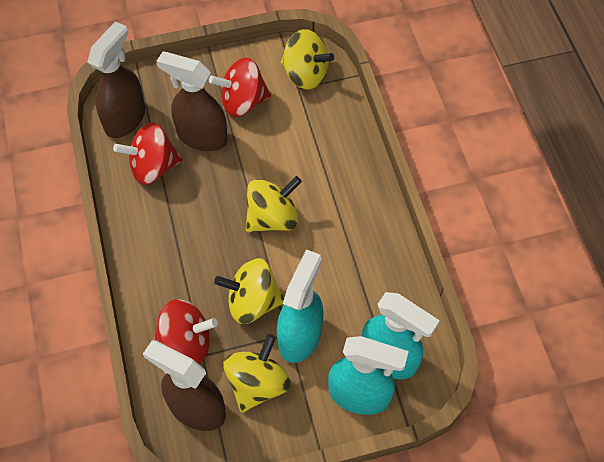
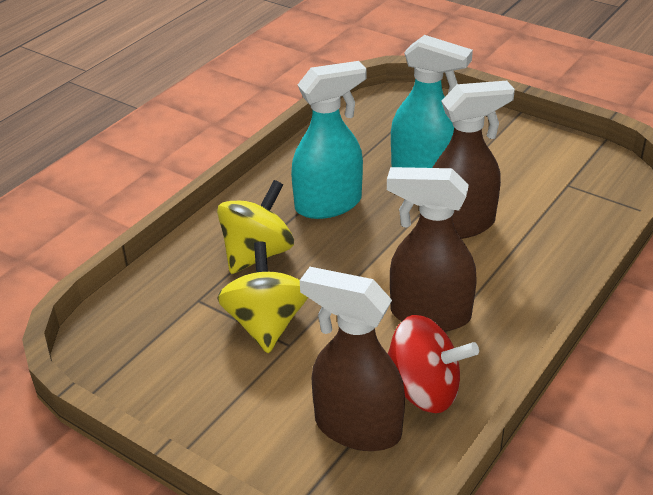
red spinning top: 3 -> 1
turquoise spray bottle: 3 -> 2
yellow spinning top: 4 -> 2

